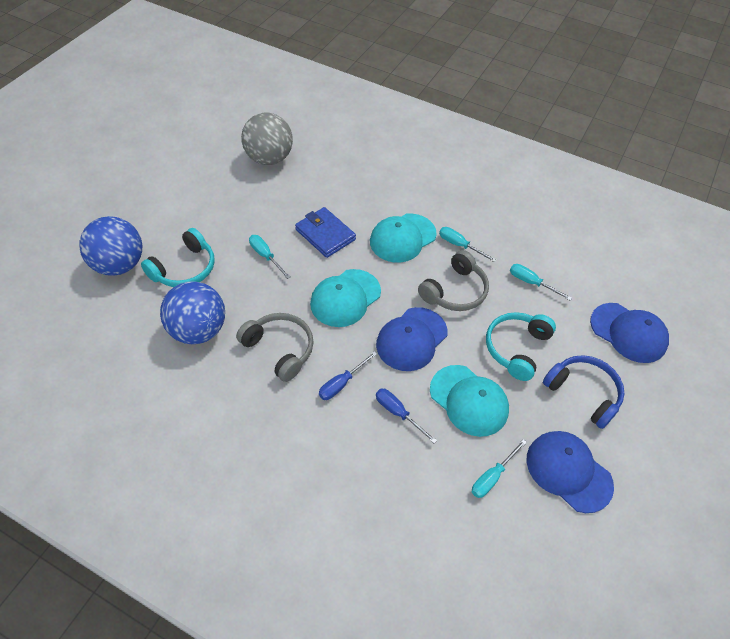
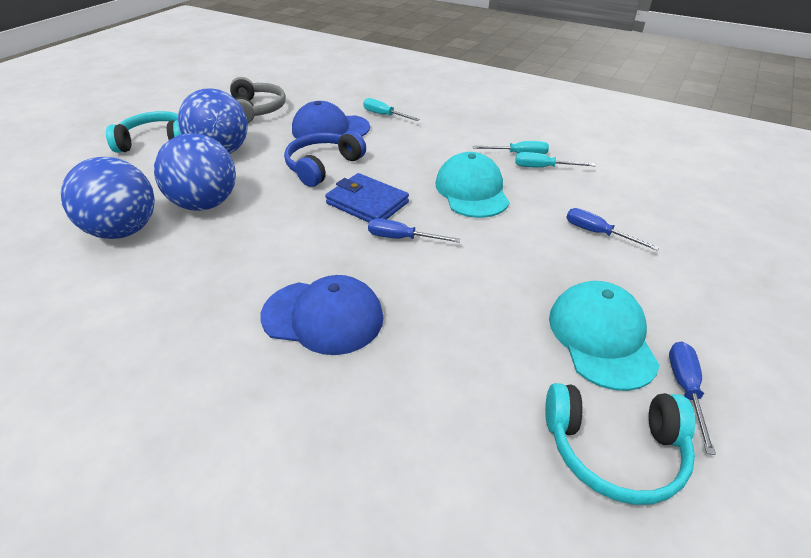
blue ball: 2 -> 3
blue cap: 3 -> 2
blue screwdriver: 2 -> 3
grey ball: 1 -> 0
grey headphones: 2 -> 1
turquoise cap: 3 -> 2
turquoise screwdriver: 4 -> 3

